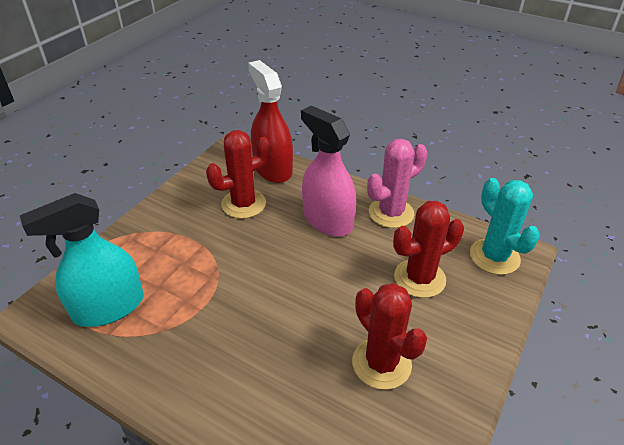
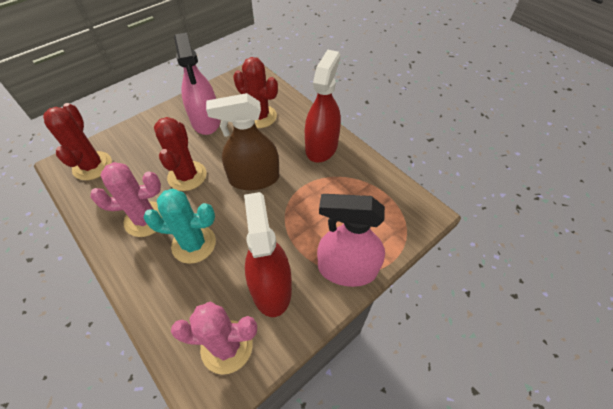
brown spray bottle: 0 -> 1
pink cactus: 1 -> 2
pink spray bottle: 1 -> 2
red spray bottle: 1 -> 2
turquoise spray bottle: 1 -> 0

